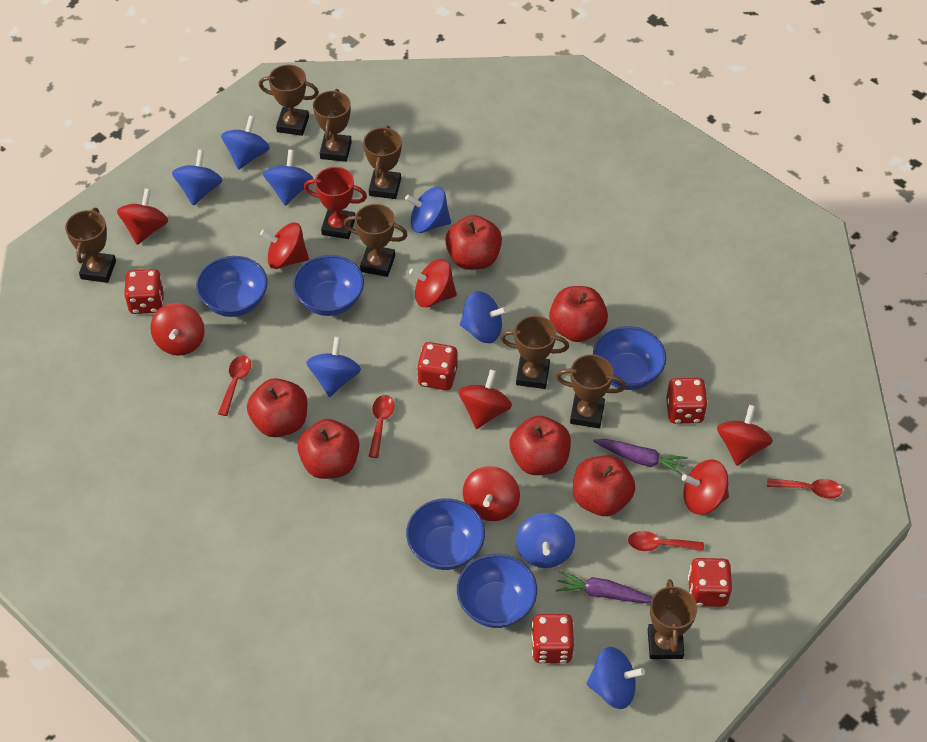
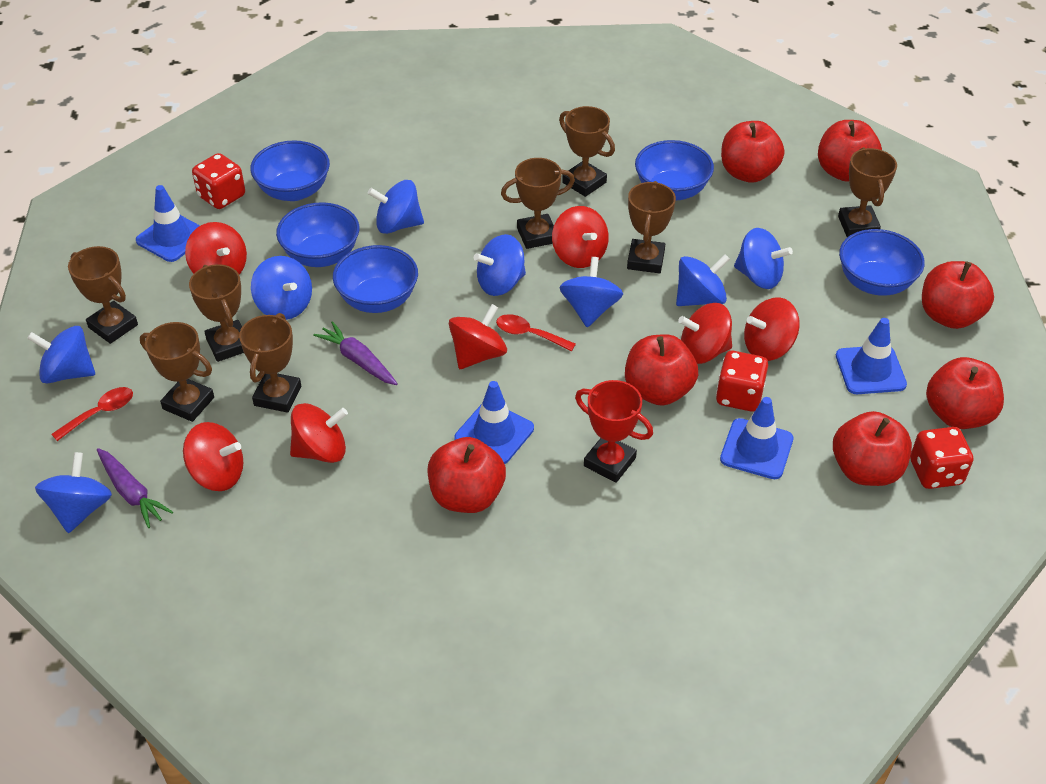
blue traffic cone: 0 -> 4
red apple: 6 -> 7
red dice: 5 -> 3
red spinning top: 8 -> 7
red spoon: 4 -> 2

